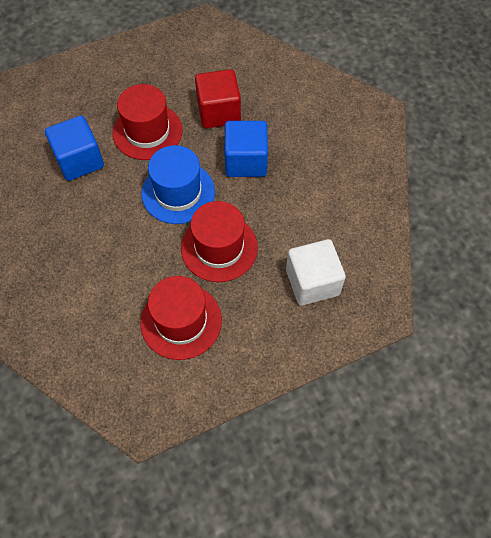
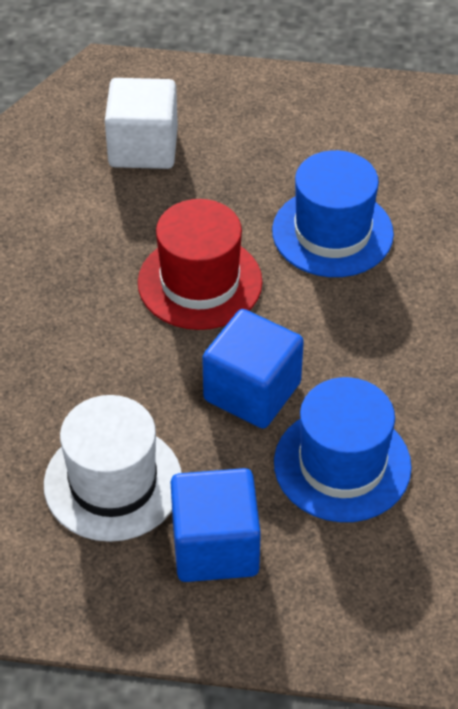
blue hat: 1 -> 2
red cube: 1 -> 0
red hat: 3 -> 1
white hat: 0 -> 1

